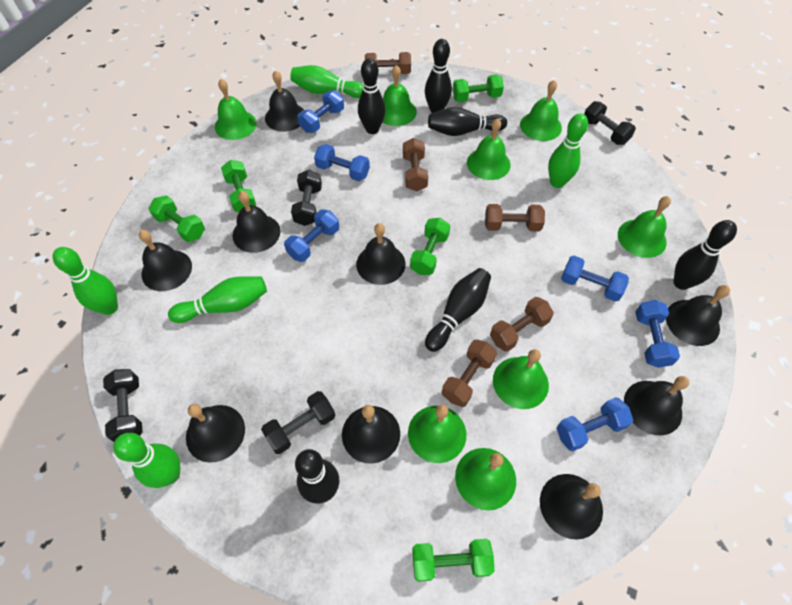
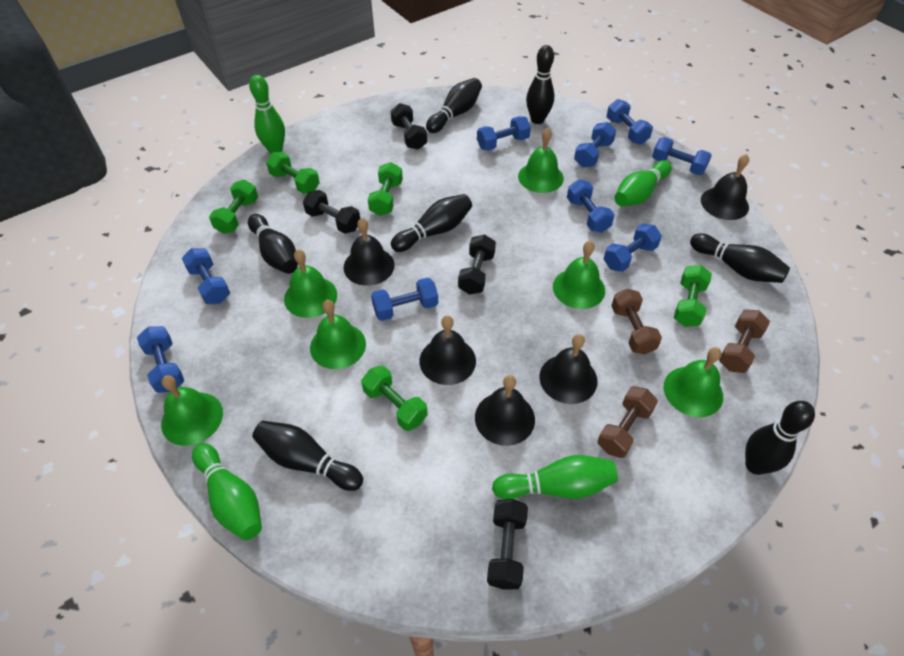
black bell: 9 -> 5
black bowling pin: 6 -> 7
blue dumbbell: 6 -> 9
brown dumbbell: 5 -> 3
green bell: 8 -> 6
green bowling pin: 5 -> 4

